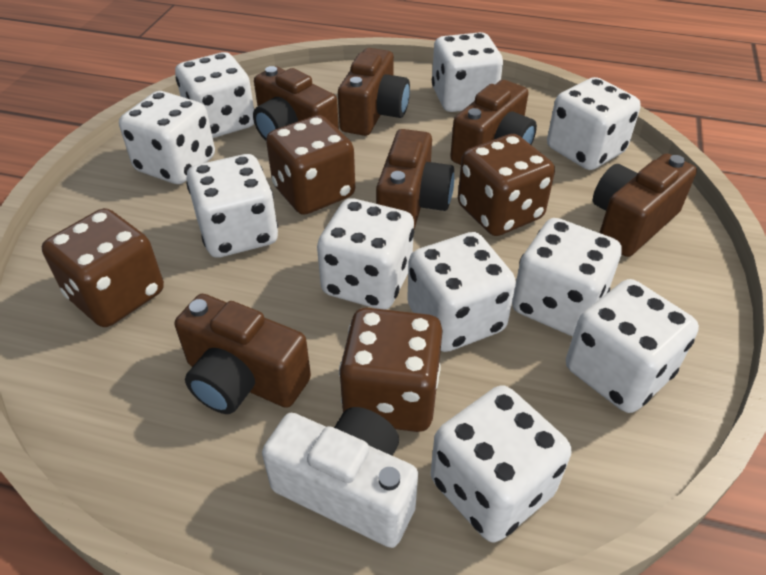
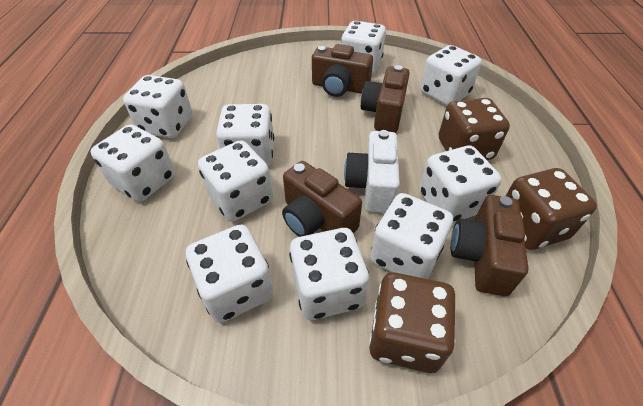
brown camera: 6 -> 4
brown dice: 4 -> 3

